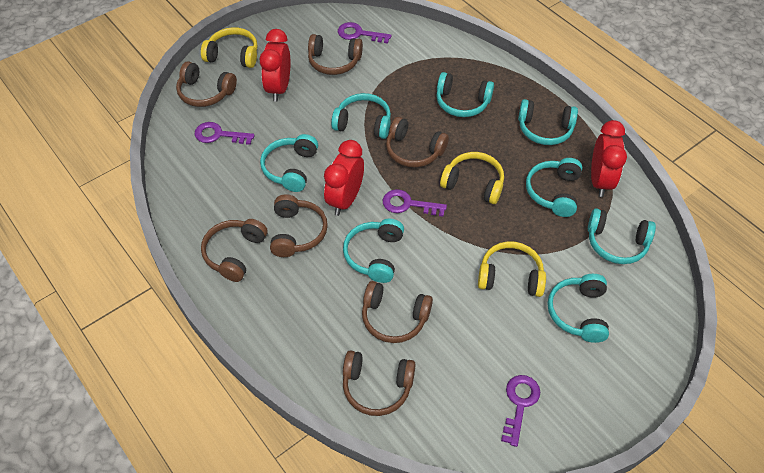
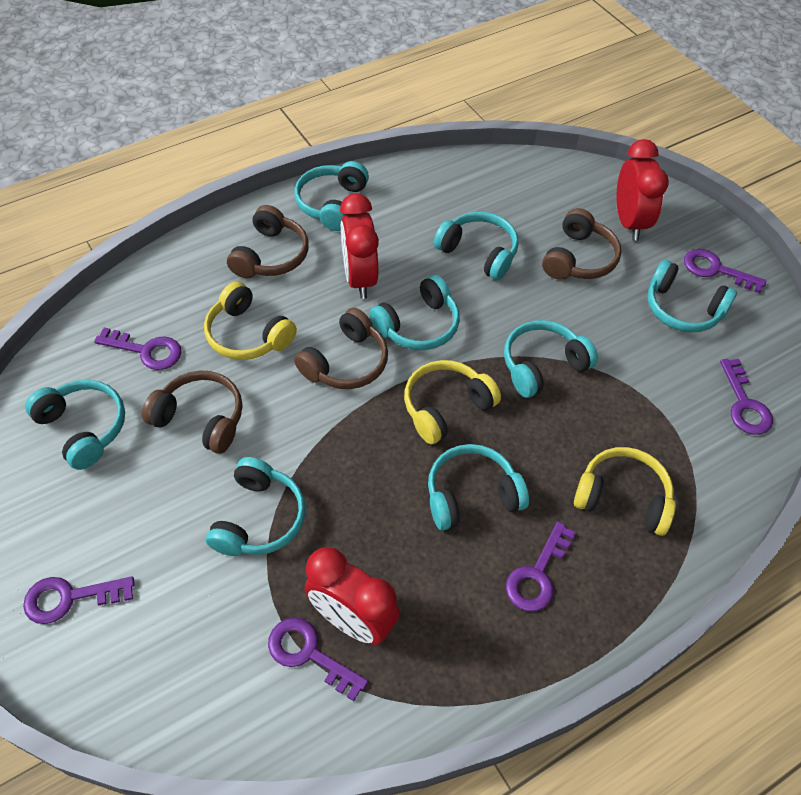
brown headphones: 7 -> 4
purple key: 4 -> 6

